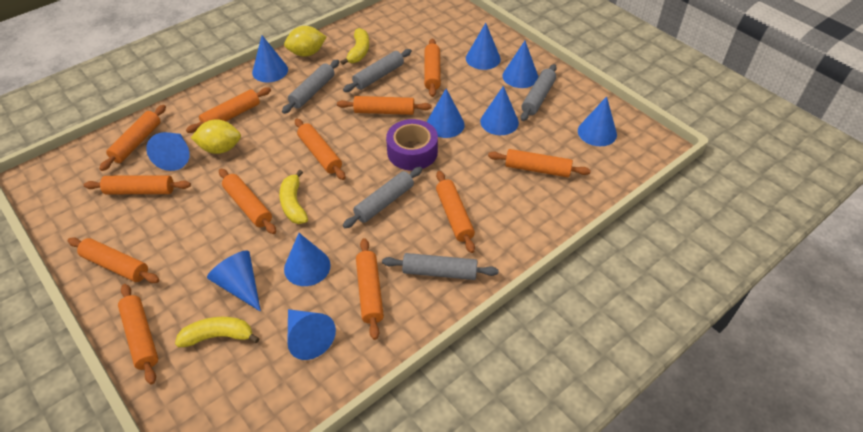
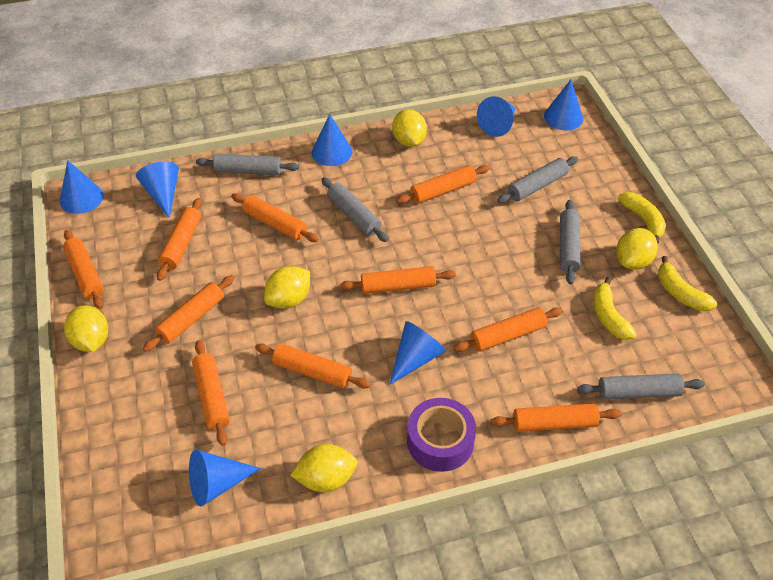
blue cone: 10 -> 7
orange rolling pin: 12 -> 10
yellow lemon: 2 -> 5

